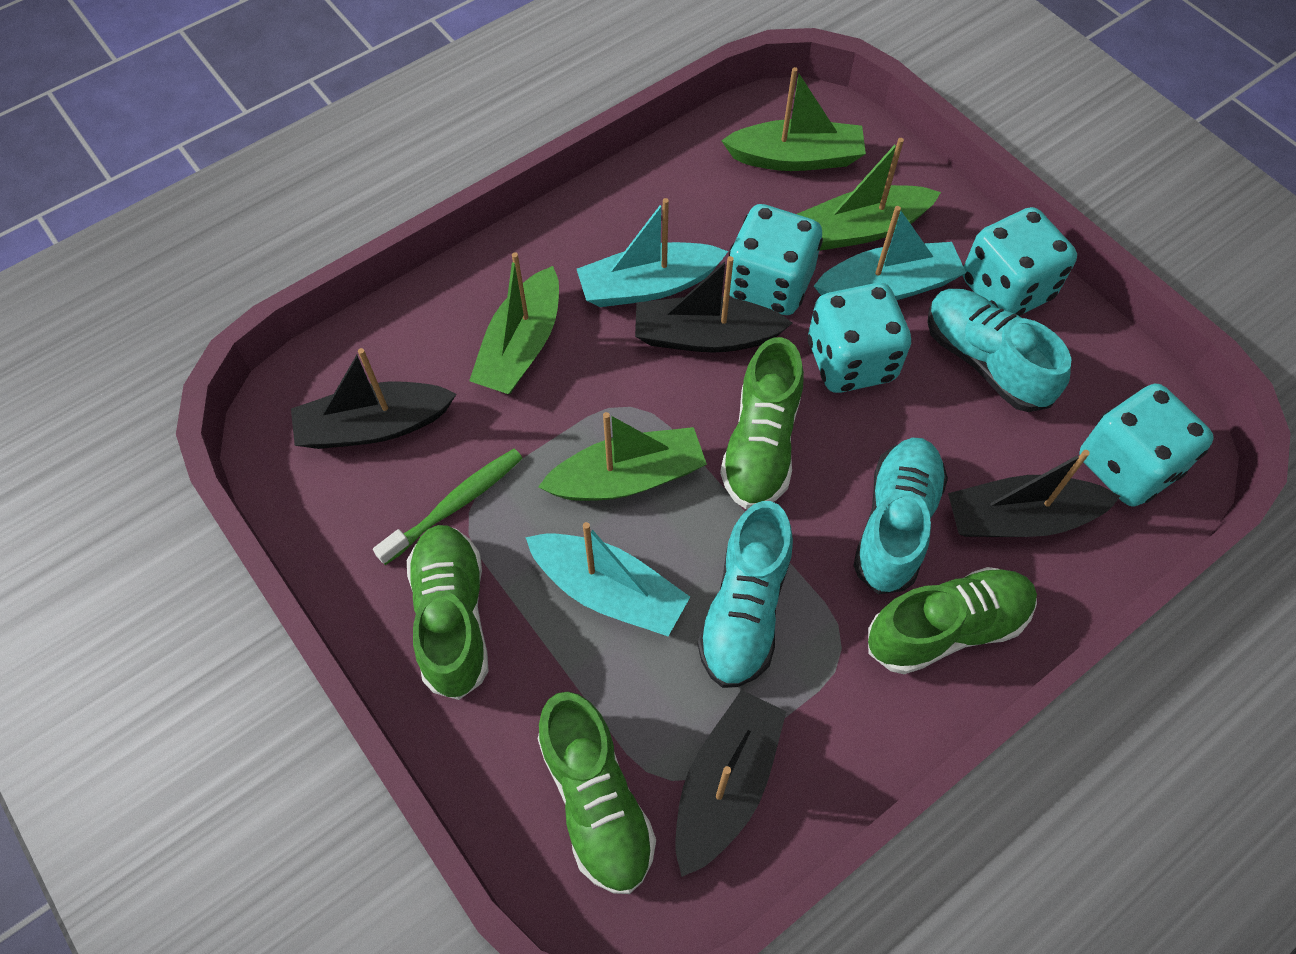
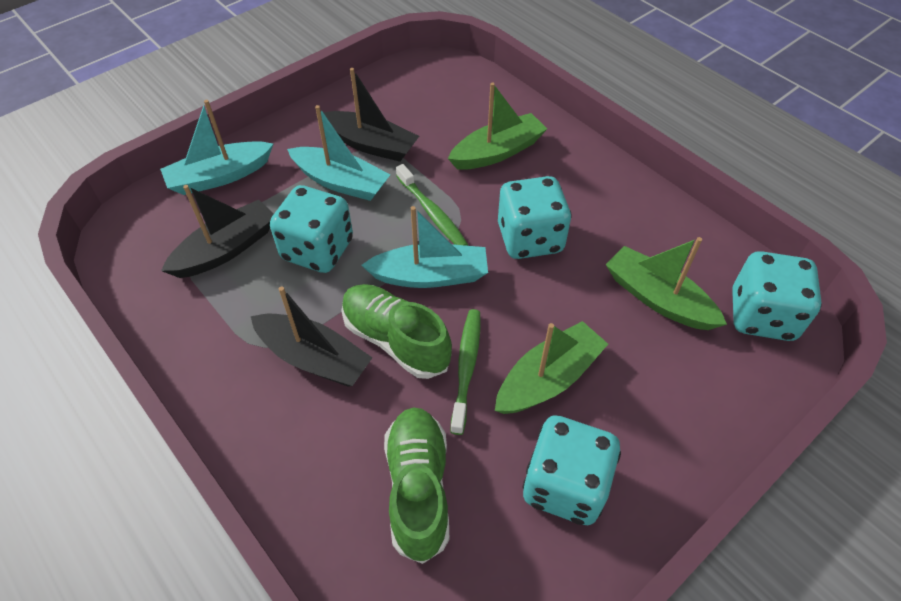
black boat: 4 -> 3
green boat: 4 -> 3
green shoe: 4 -> 2
green toothbrush: 1 -> 2
turquoise shoe: 3 -> 0

